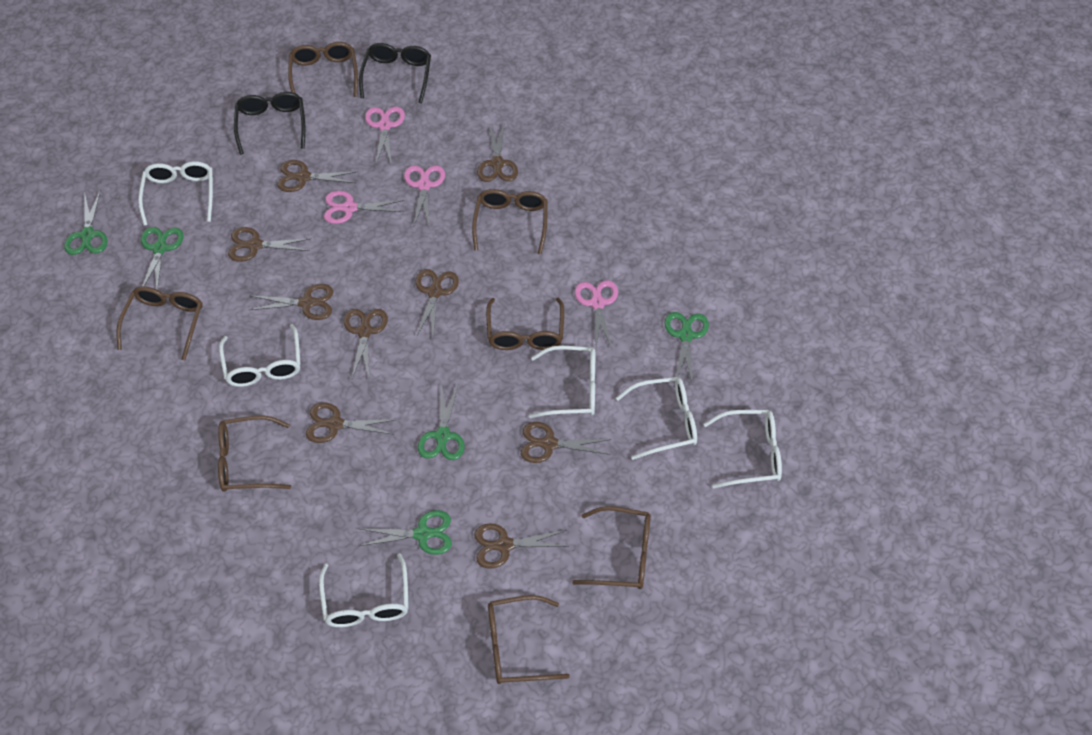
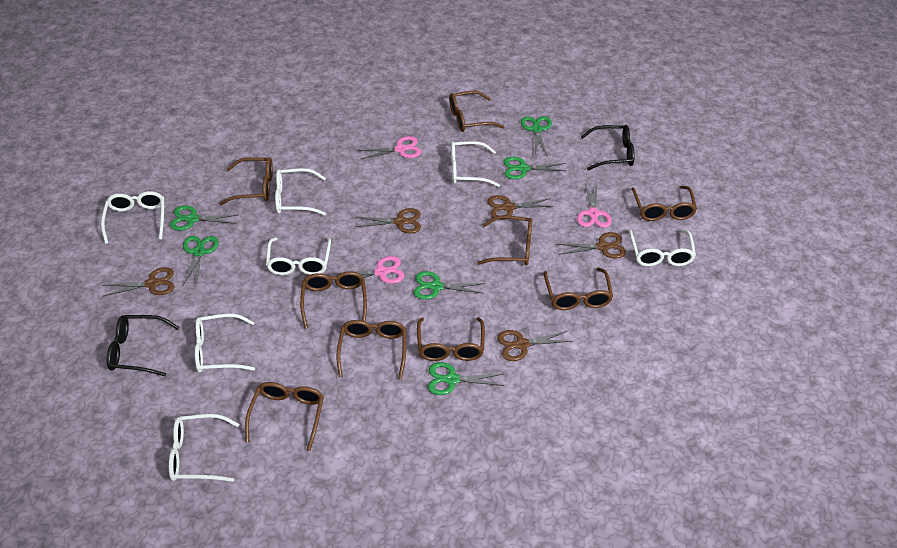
brown glasses: 7 -> 9
brown scissors: 9 -> 5
green scissors: 5 -> 6
pink scissors: 4 -> 3
white glasses: 6 -> 7

